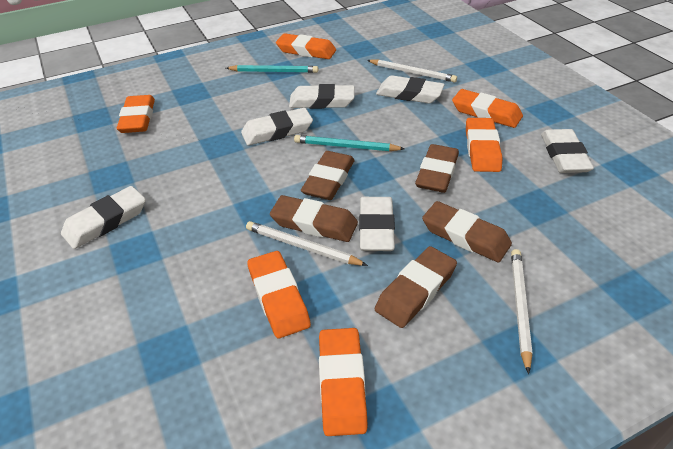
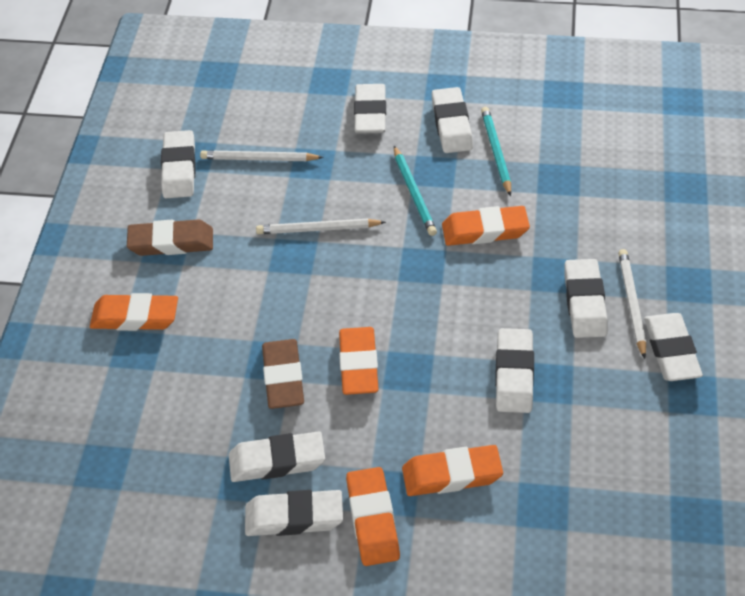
brown eraser: 5 -> 2
orange eraser: 6 -> 5
white eraser: 6 -> 8

